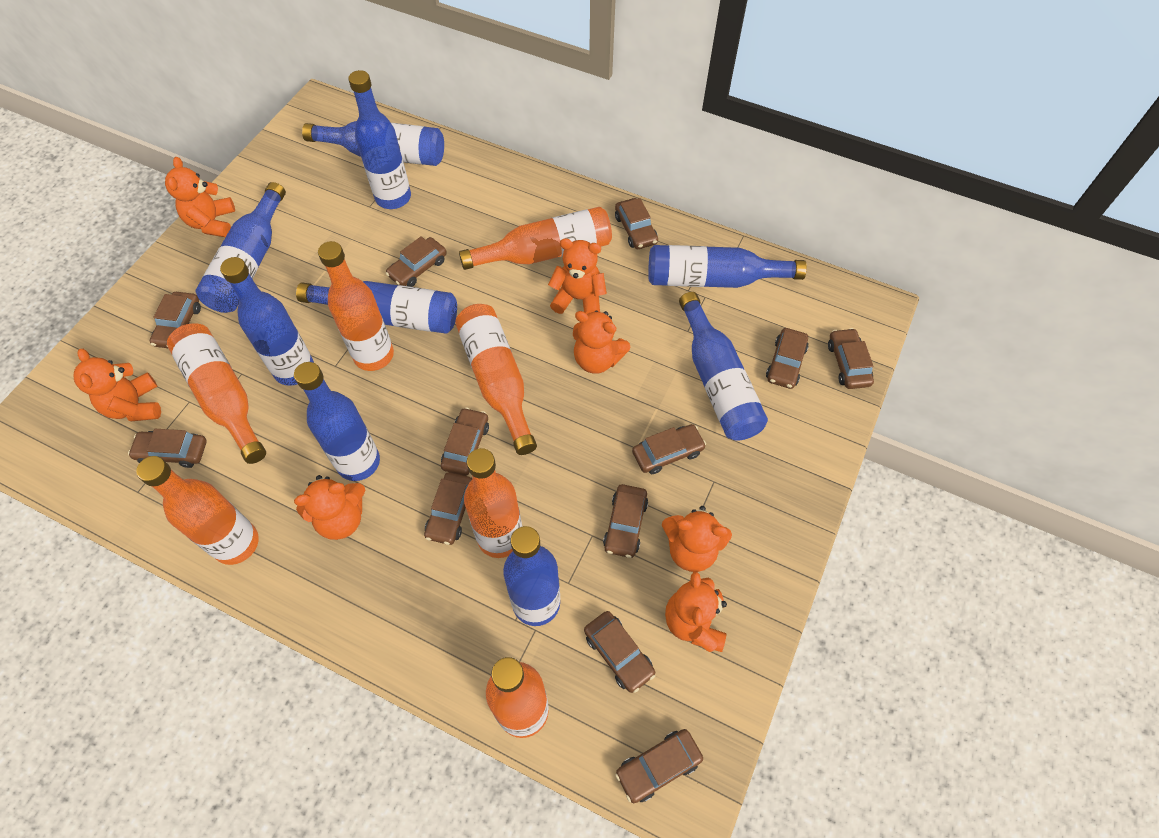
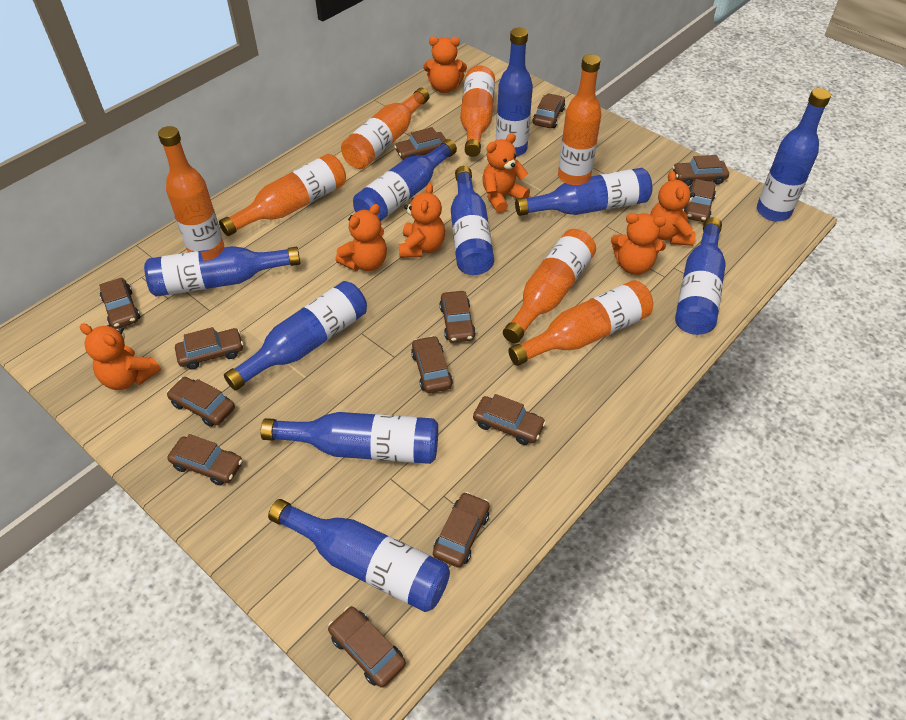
blue bottle: 9 -> 10
brown car: 12 -> 13

